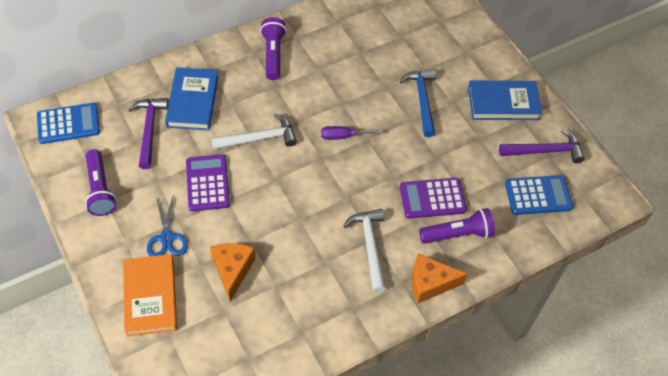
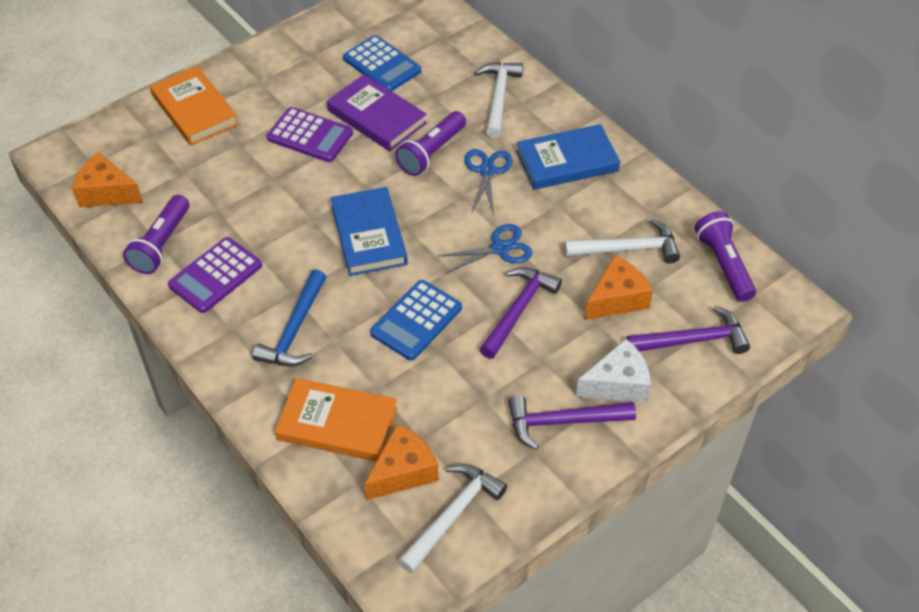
blue scissors: 1 -> 2
orange book: 1 -> 2
orange cheese: 2 -> 3
purple book: 0 -> 1
purple hammer: 2 -> 3
purple screwdriver: 1 -> 0
white cheese: 0 -> 1
white hammer: 2 -> 3

